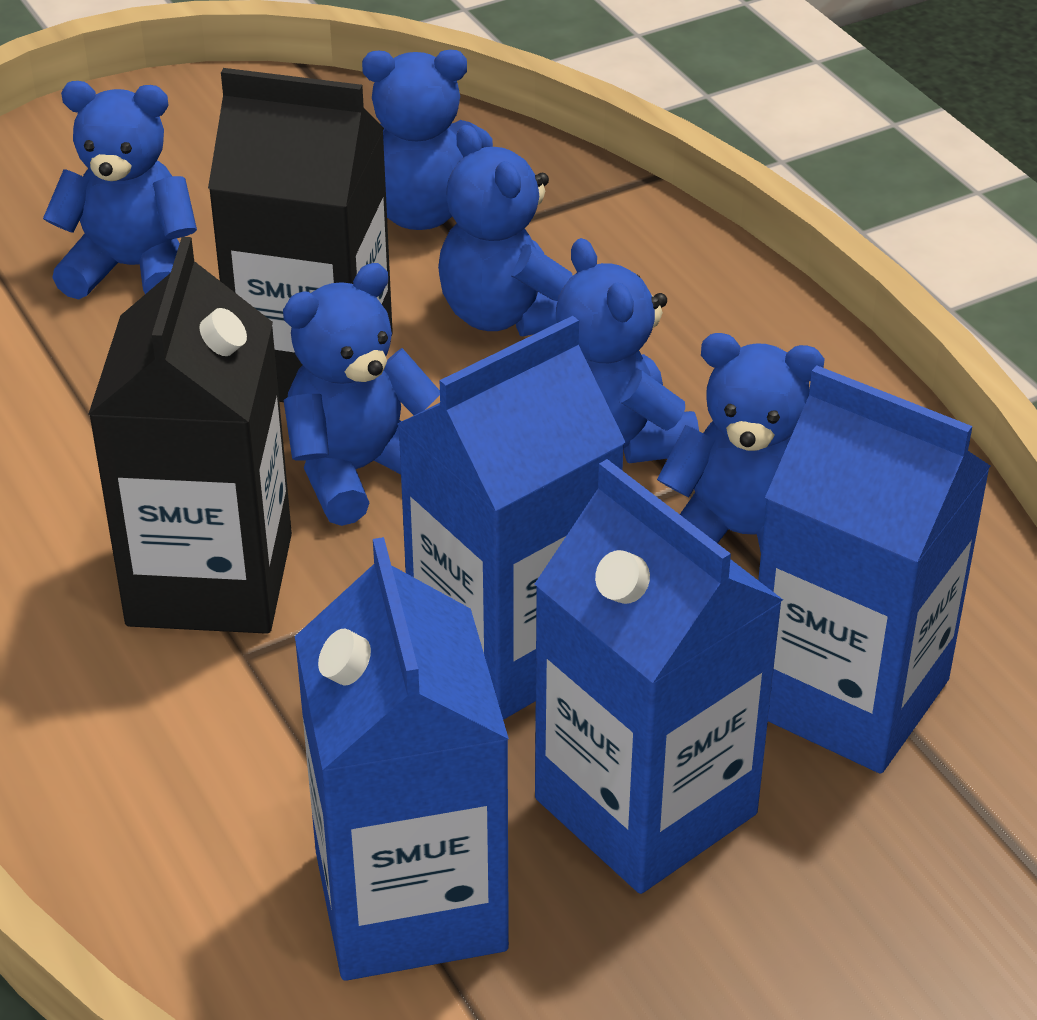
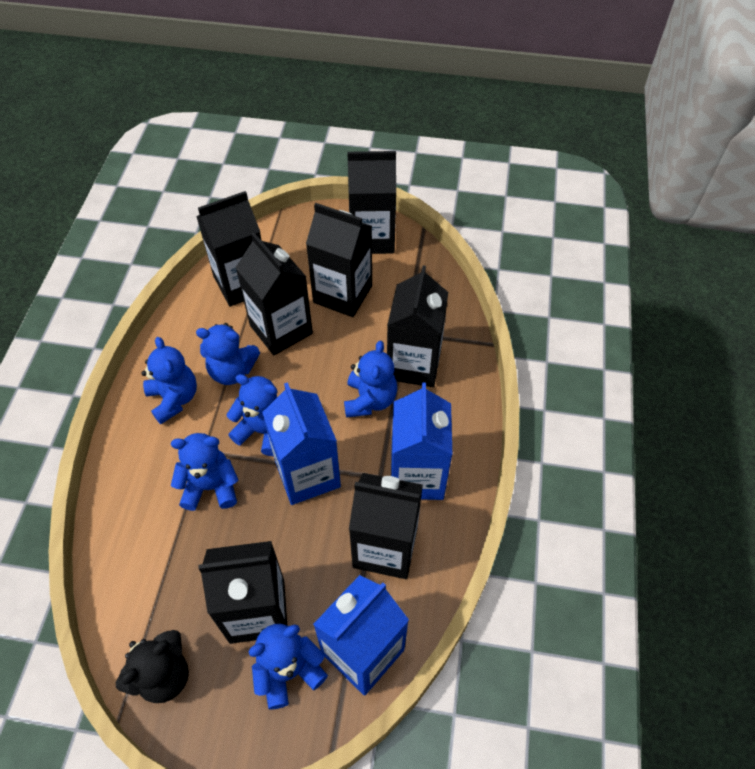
black carton: 2 -> 7
black teddy bear: 0 -> 1
blue carton: 4 -> 3

